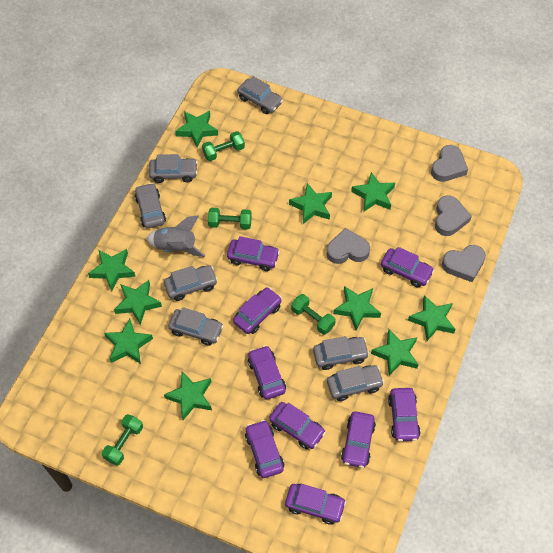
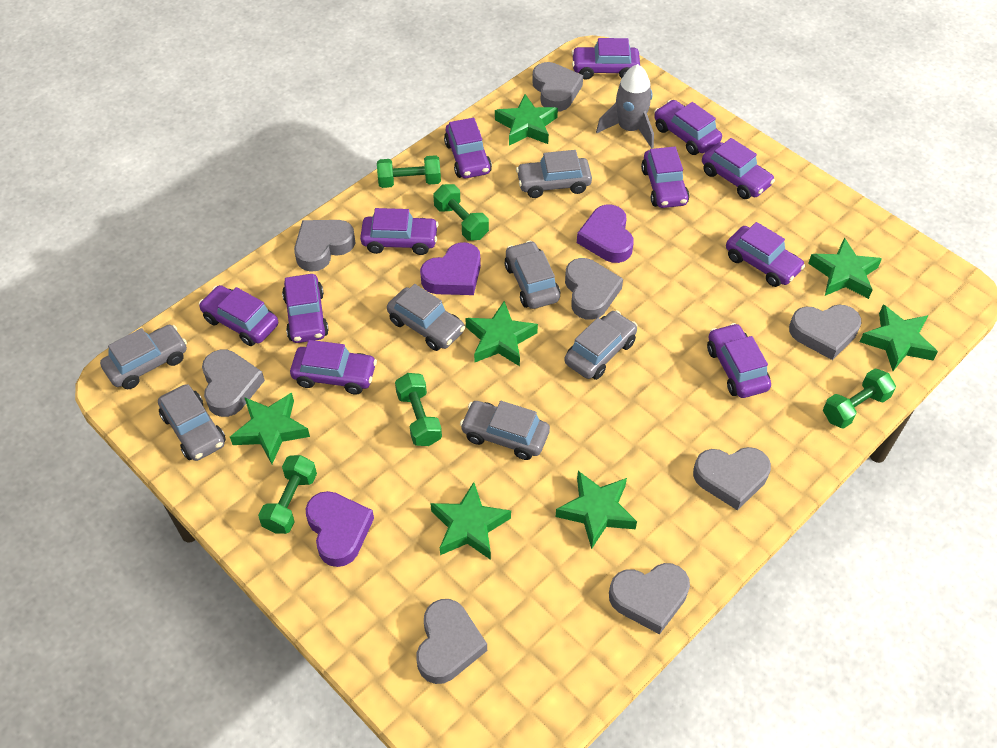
green dumbbell: 4 -> 5
green star: 10 -> 7
grey heart: 4 -> 8
purple car: 9 -> 11
purple heart: 0 -> 3

